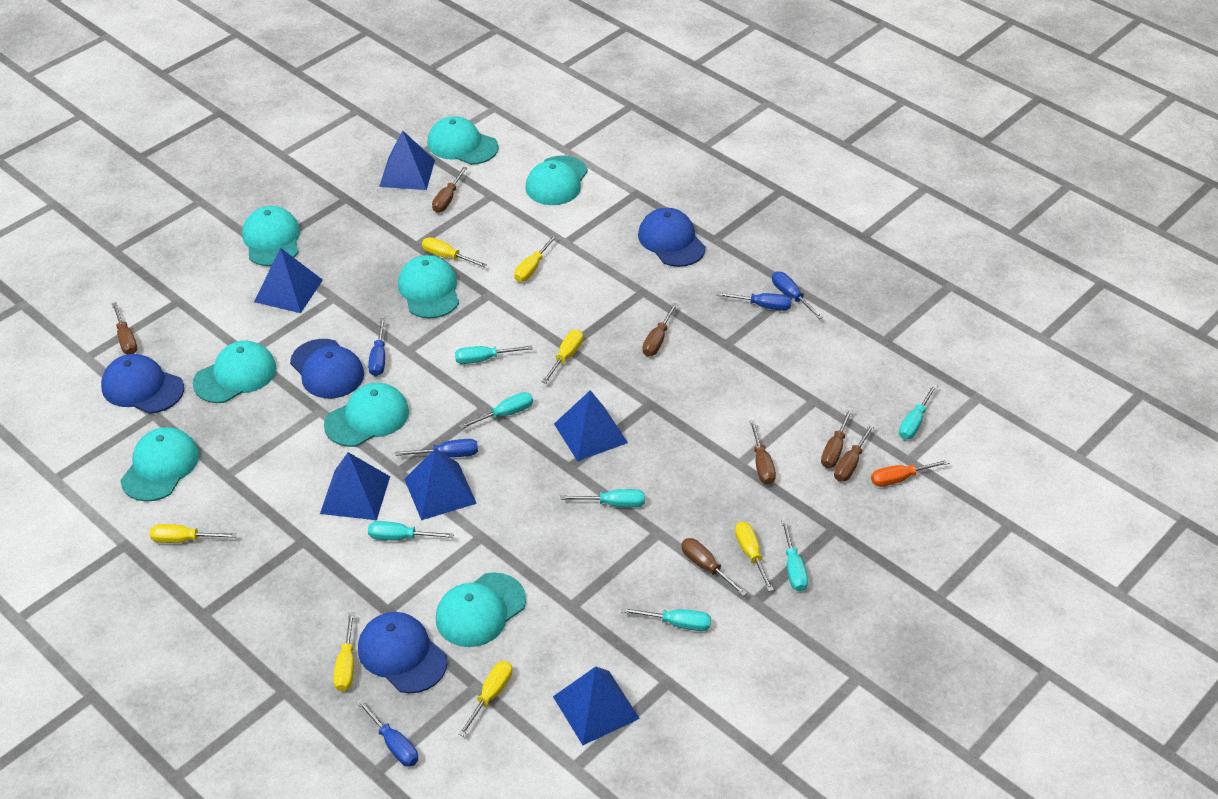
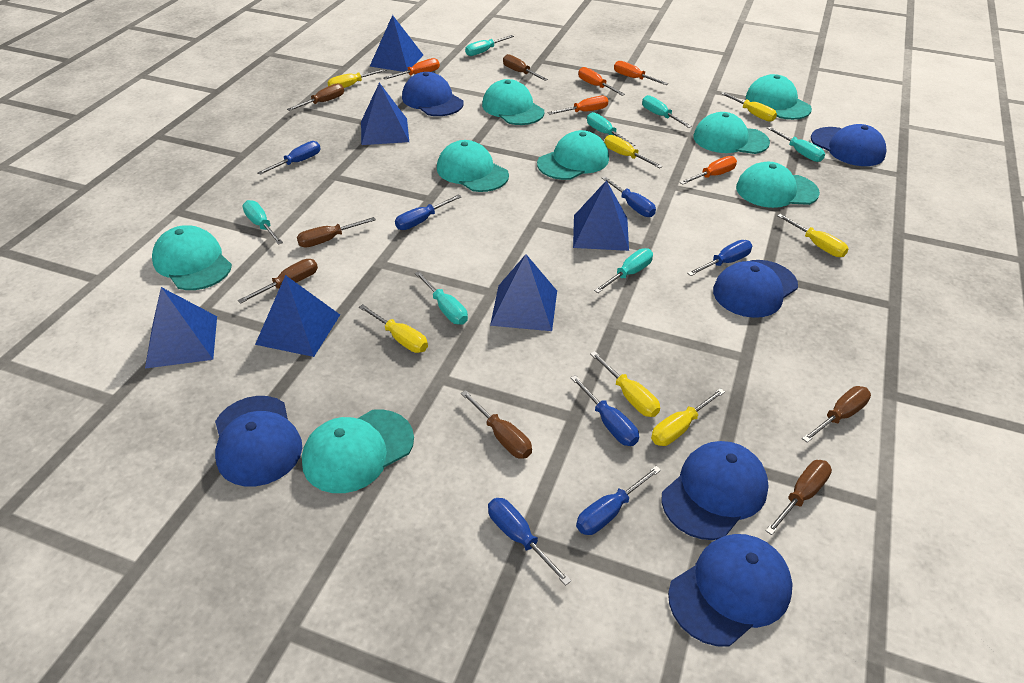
blue cap: 4 -> 6
blue screwdriver: 5 -> 7
orange screwdriver: 1 -> 5

